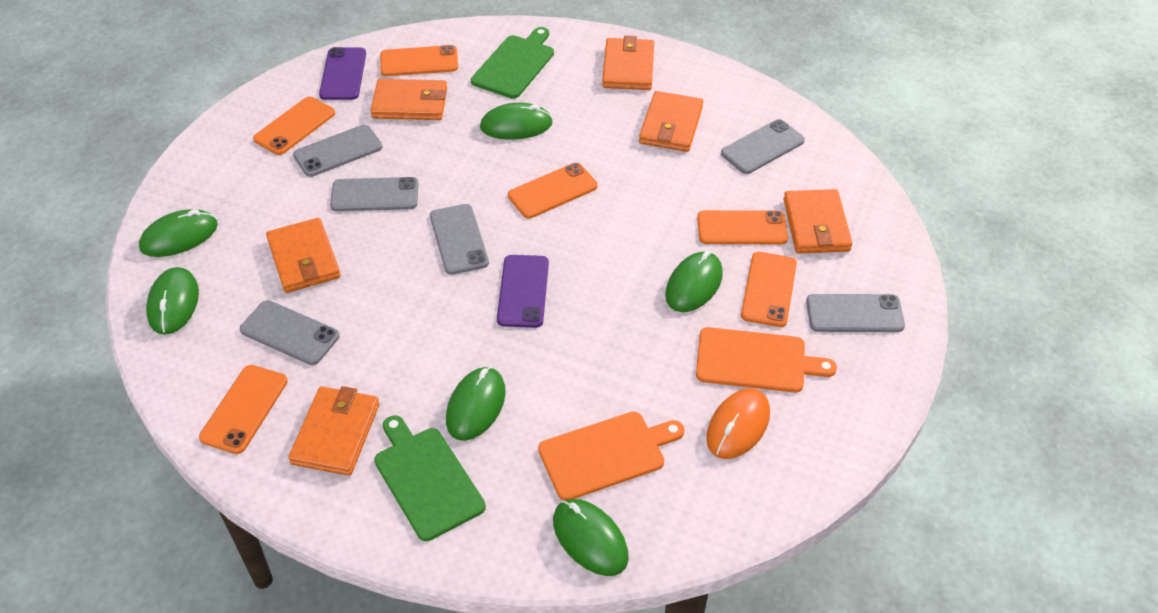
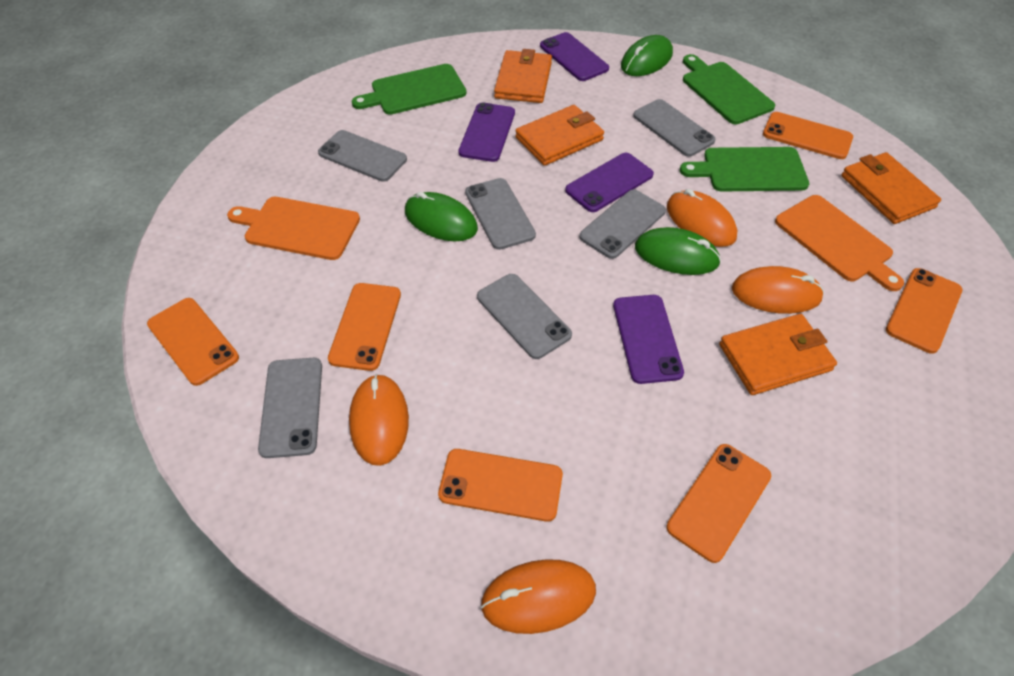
green cutting board: 2 -> 3
green mouse: 6 -> 3
orange mouse: 1 -> 4
orange wallet: 6 -> 4
purple phone: 2 -> 4

